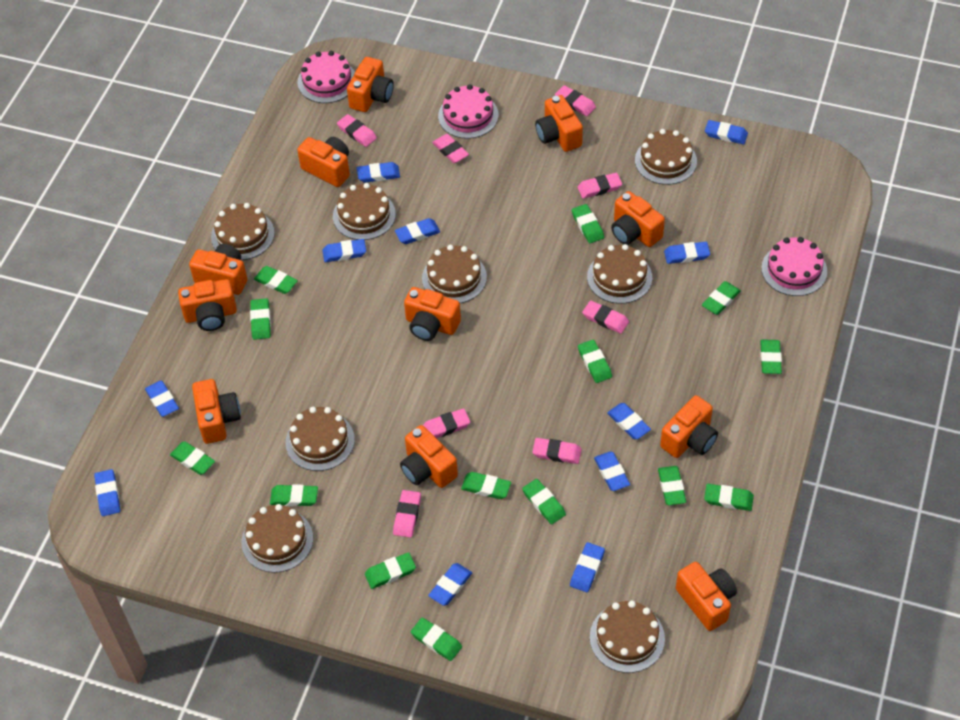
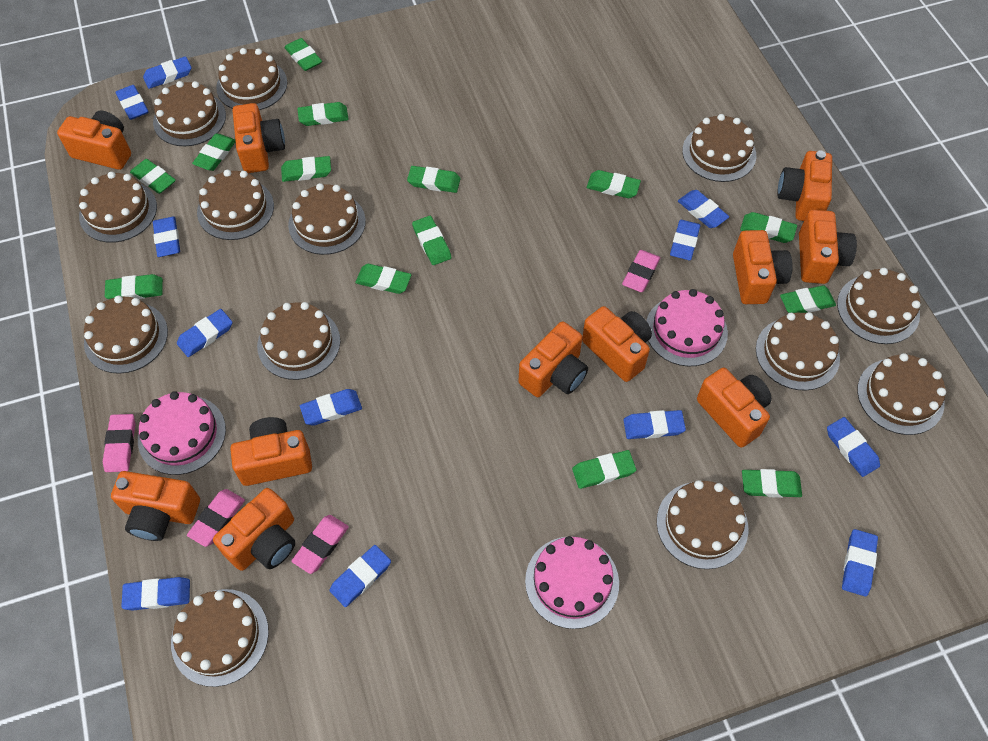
blue eraser: 11 -> 12
brown cake: 8 -> 13
pink eraser: 8 -> 4

